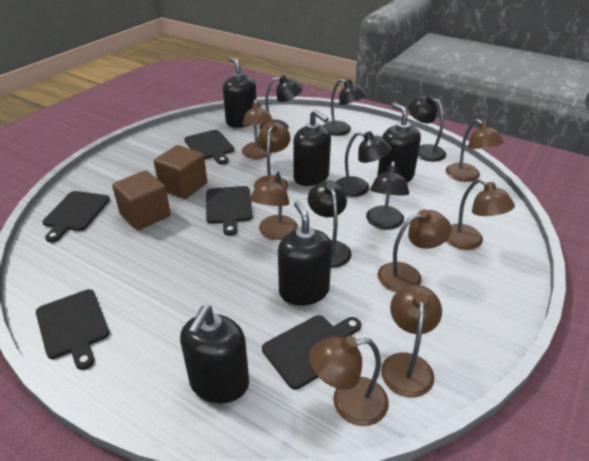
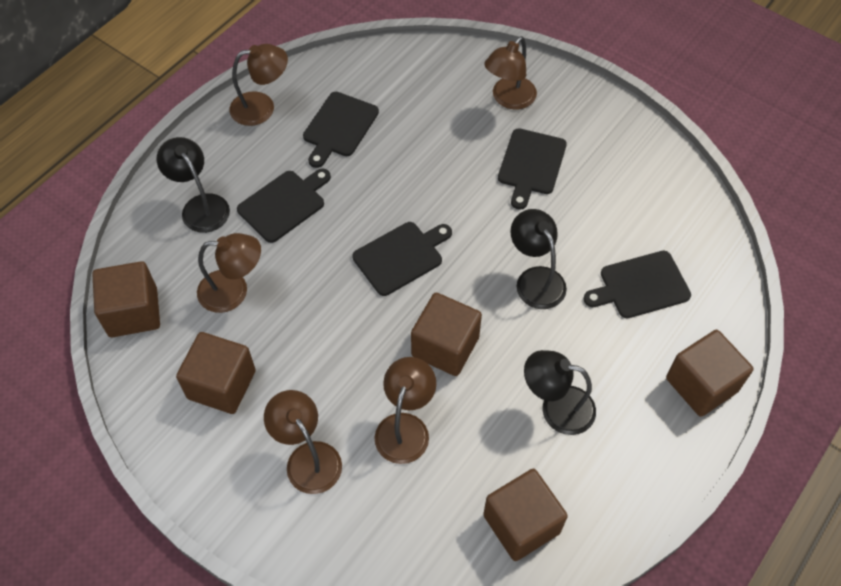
black lamp: 6 -> 3
black soap dispenser: 5 -> 0
brown cube: 2 -> 5
brown lamp: 8 -> 5

